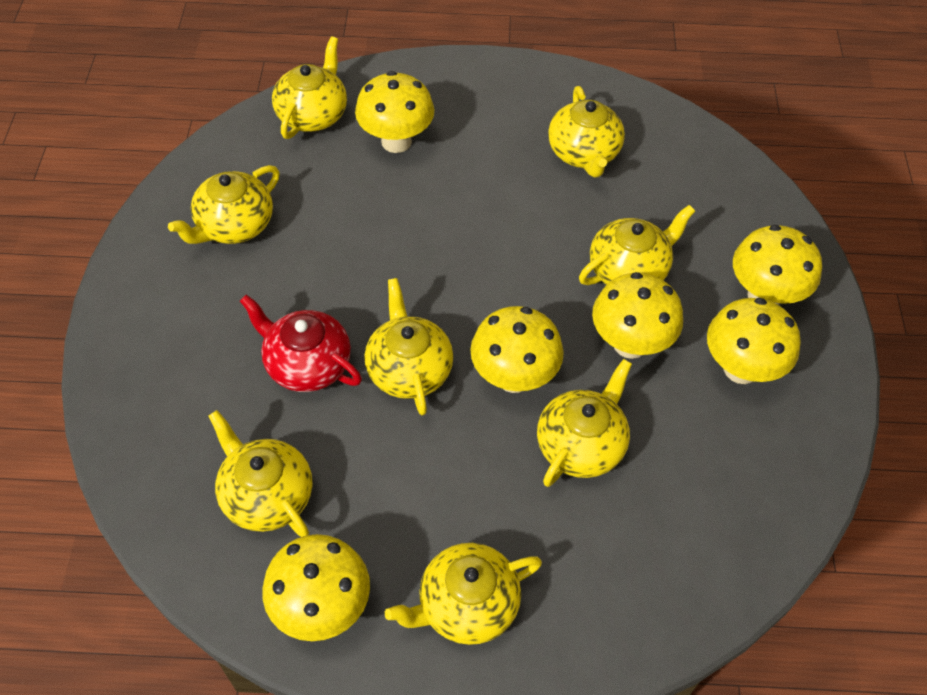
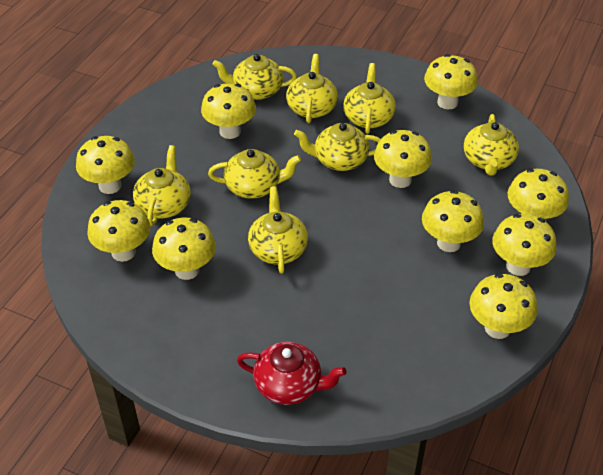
yellow mushroom: 6 -> 10

